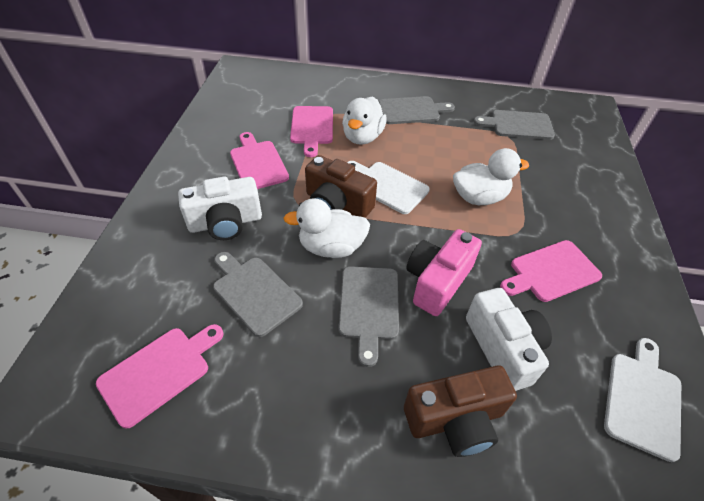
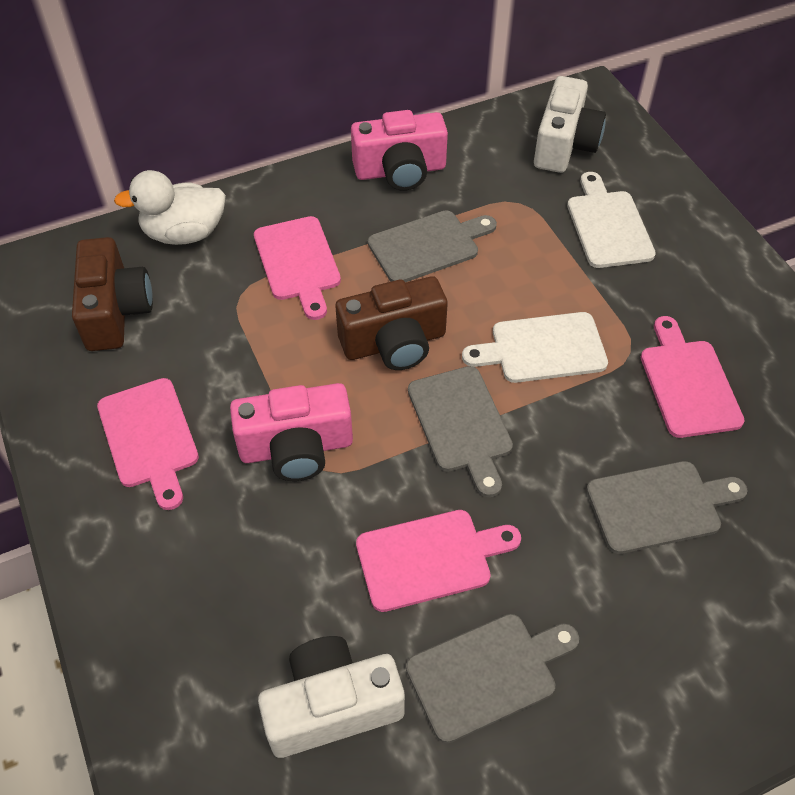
pink camera: 1 -> 2
white duck: 3 -> 1

